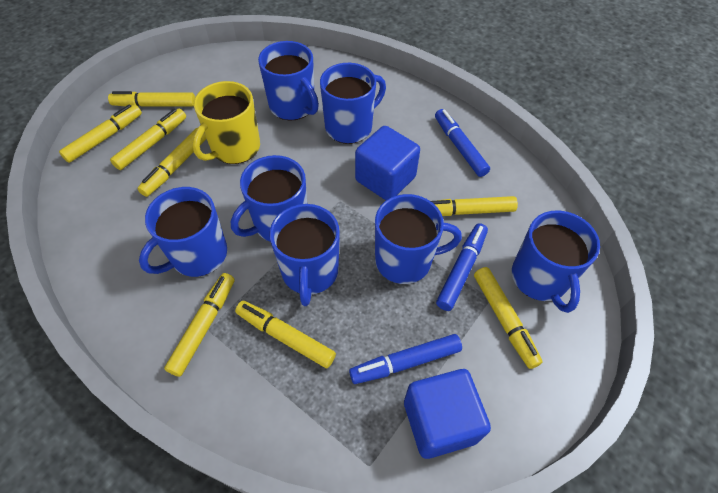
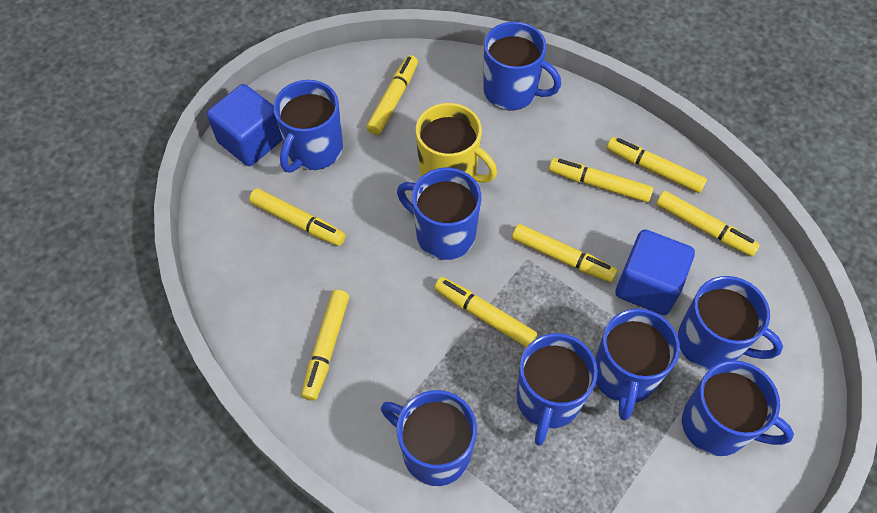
blue marker: 3 -> 0
blue mug: 7 -> 8

